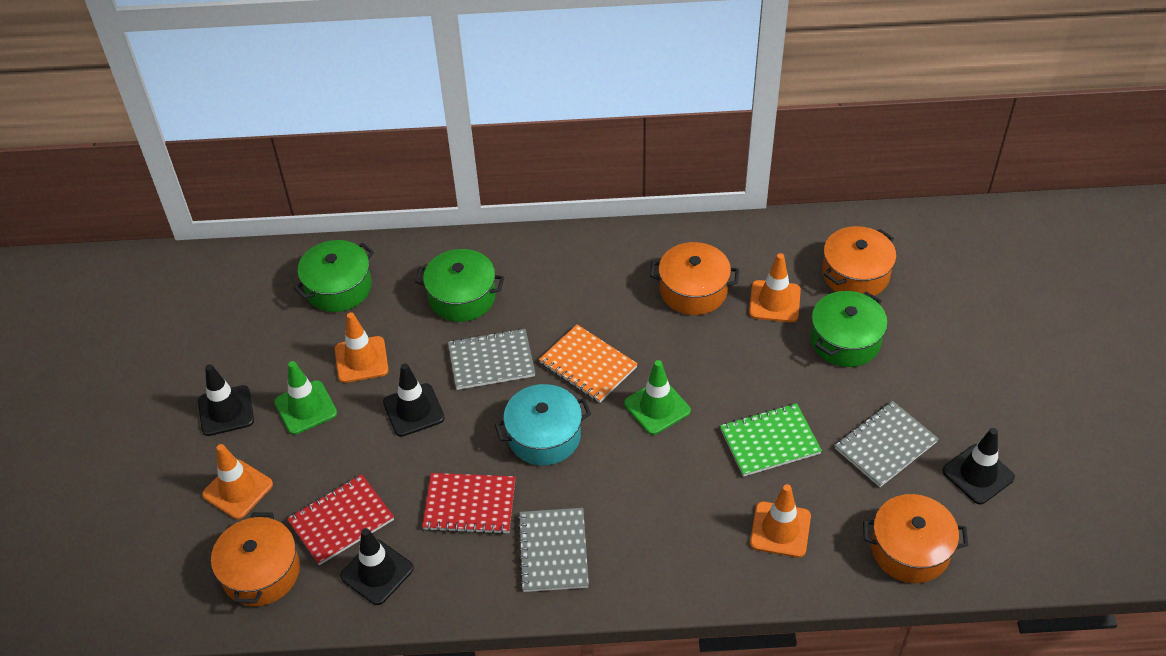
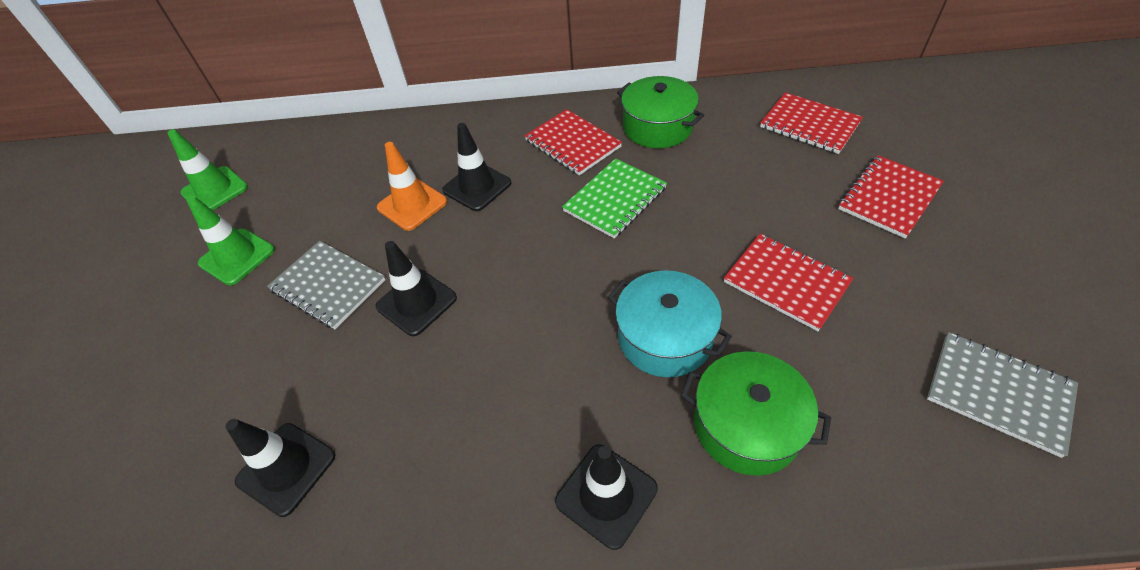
green pot: 3 -> 2
grey notebook: 3 -> 2
orange notebook: 1 -> 0
orange pot: 4 -> 0
orange traffic cone: 4 -> 1
red notebook: 2 -> 4

